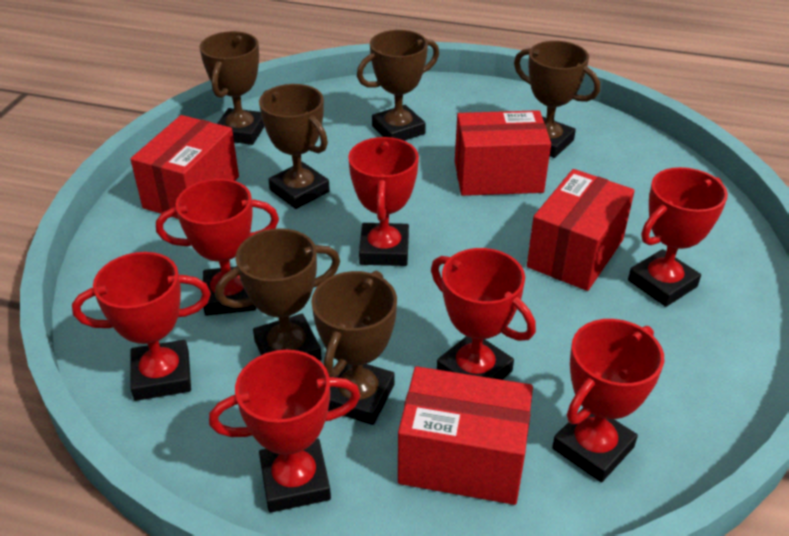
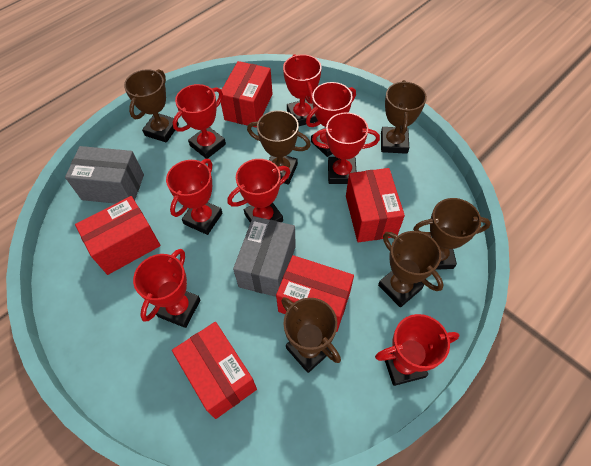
grey box: 0 -> 2
red box: 4 -> 5
red trophy: 7 -> 8

